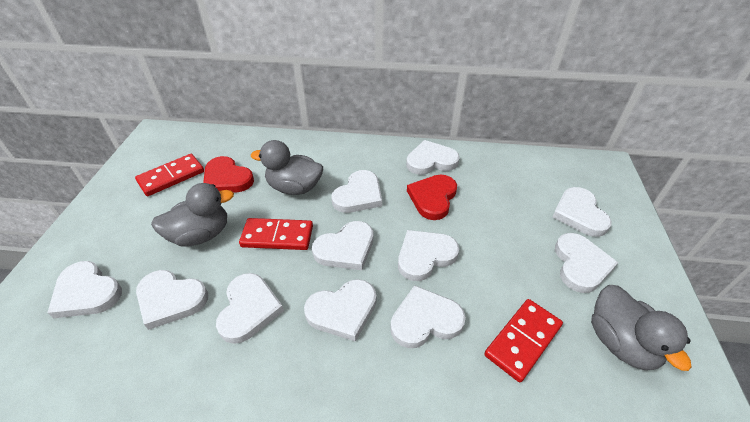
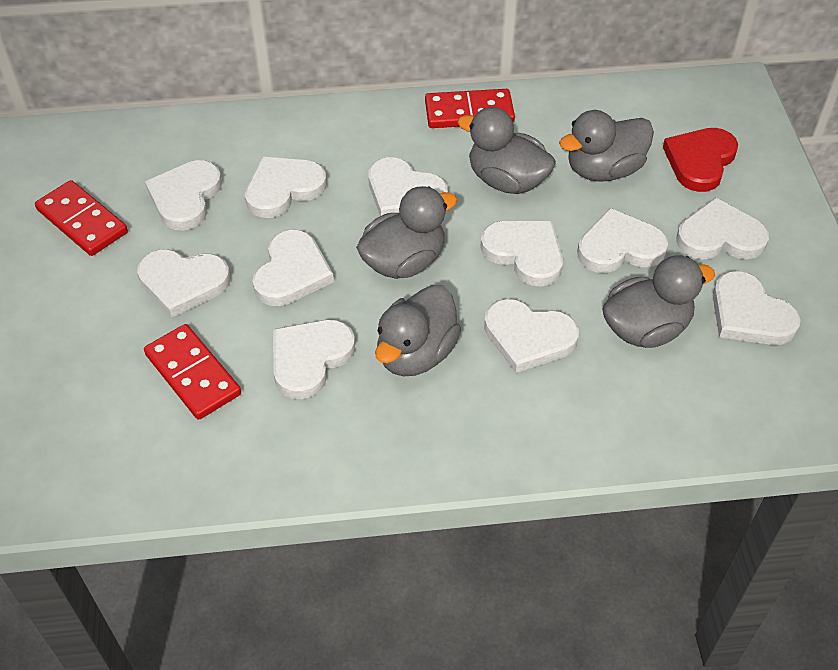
grey duck: 3 -> 5
red heart: 2 -> 1

